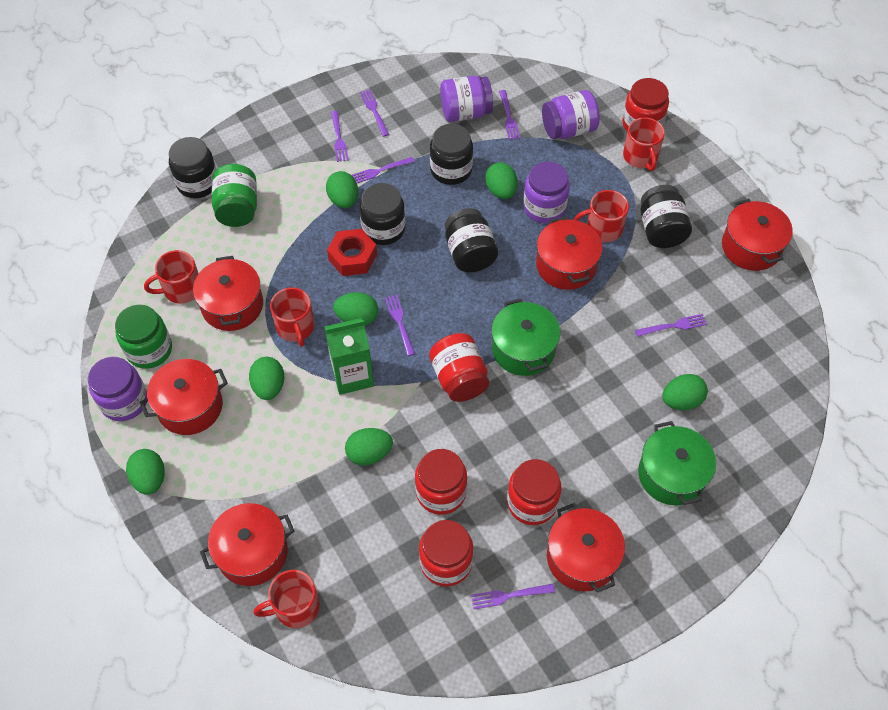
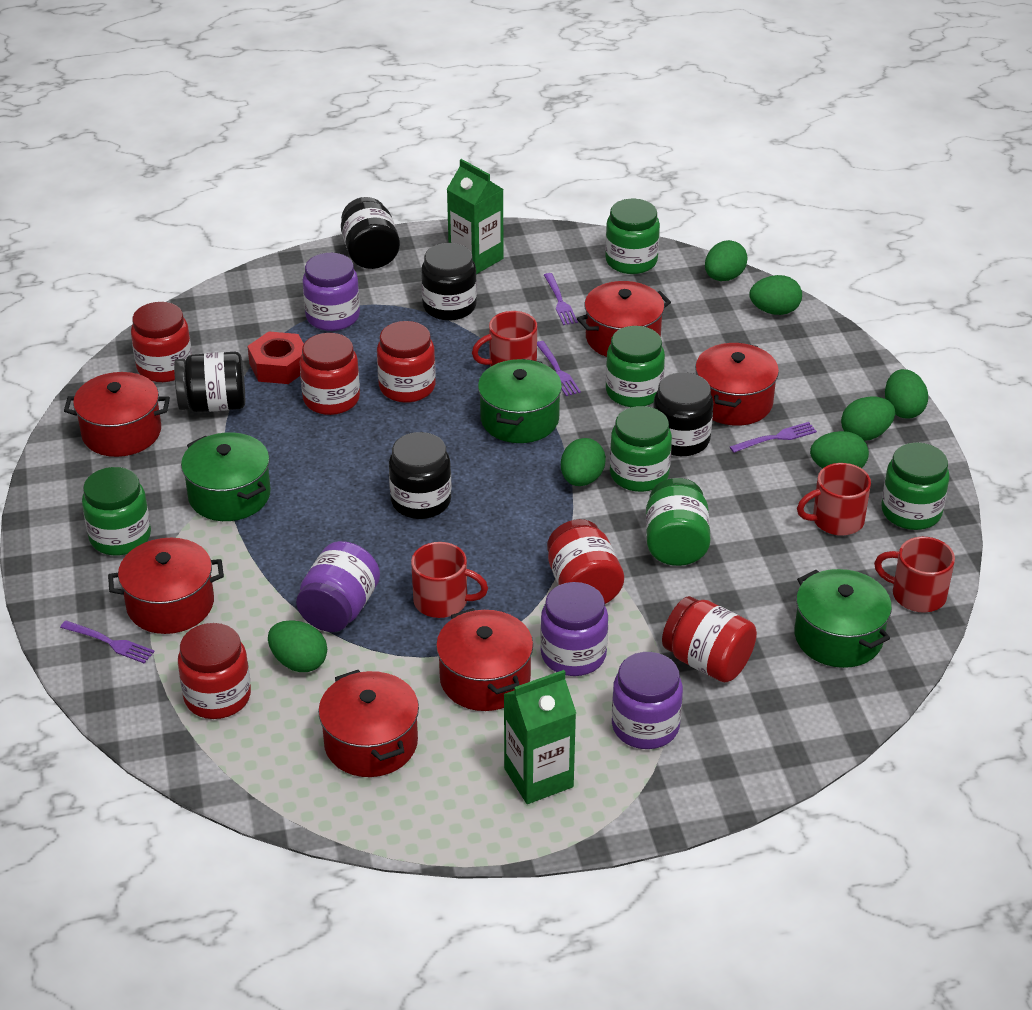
green carton: 1 -> 2
green jar: 2 -> 6
green pot: 2 -> 3
purple fork: 7 -> 4
red jar: 5 -> 6
red mug: 5 -> 4

